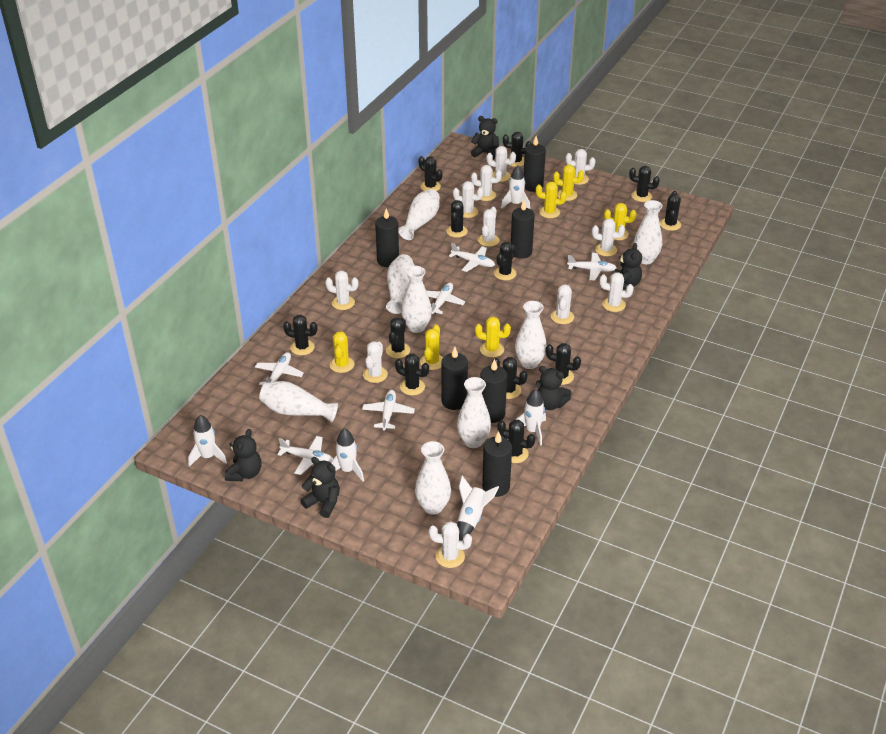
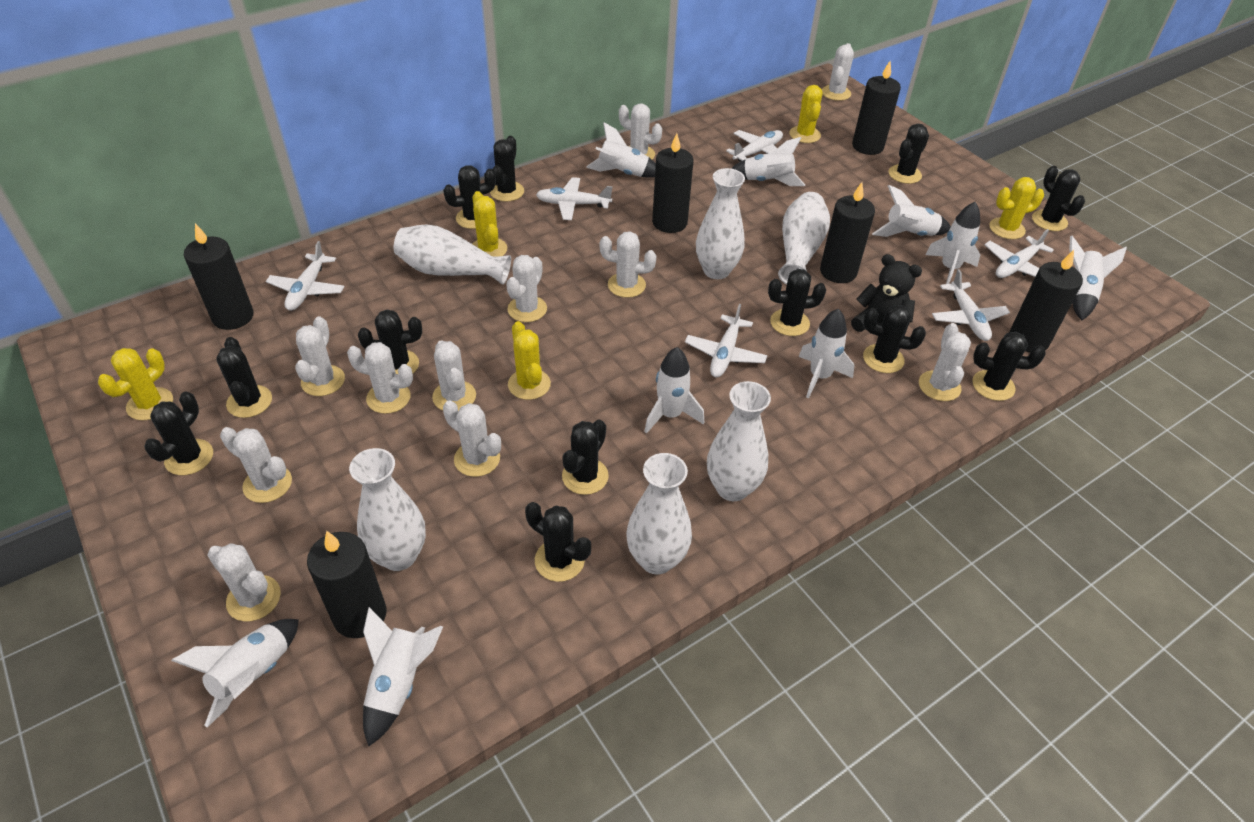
black teddy bear: 5 -> 1
white rocket: 5 -> 9
white vase: 8 -> 6
yellow cactus: 6 -> 5

